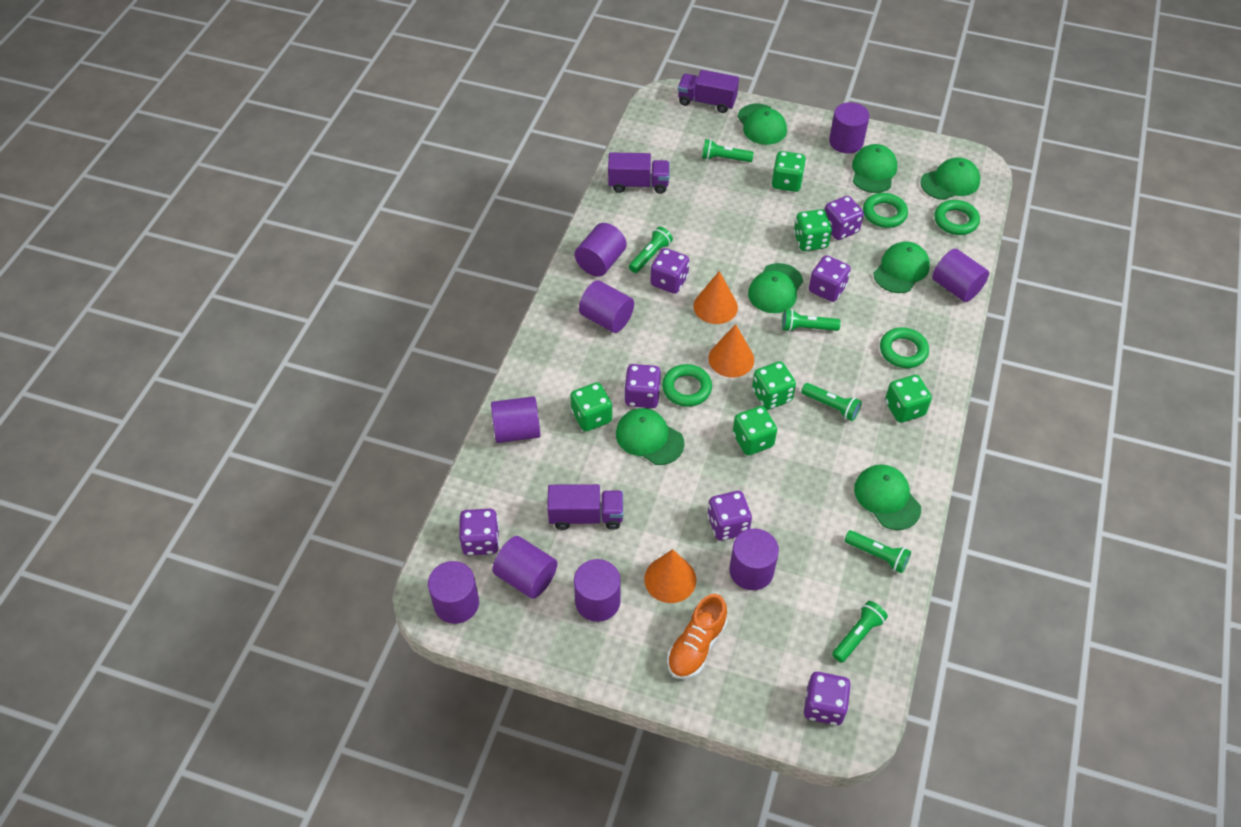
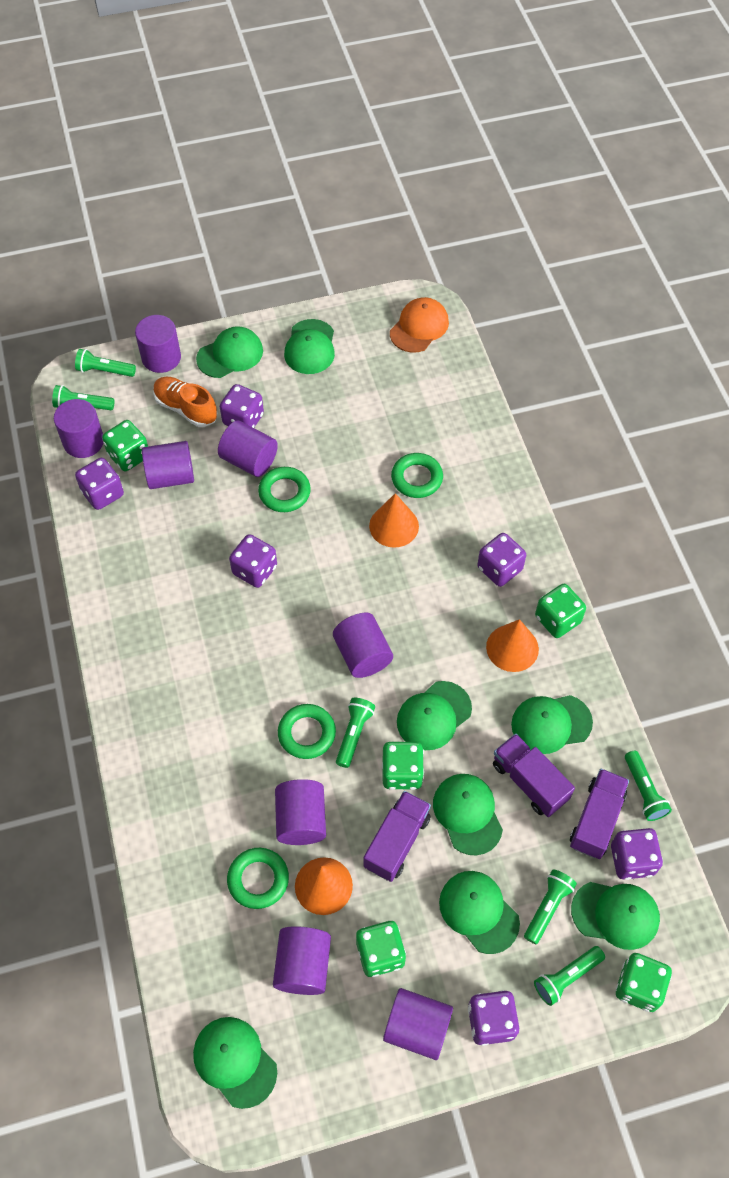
green cap: 7 -> 8
green dice: 6 -> 5
orange cap: 0 -> 1
purple cylinder: 9 -> 8
purple dice: 7 -> 6

